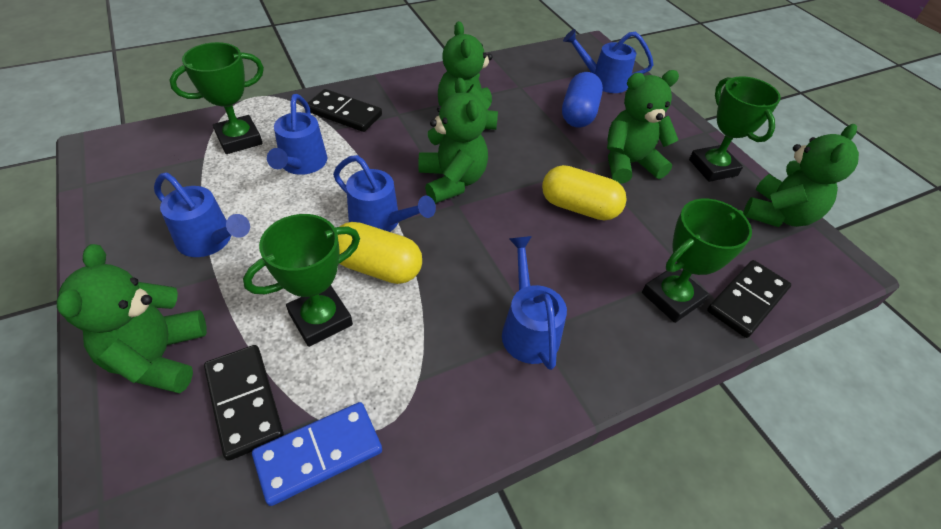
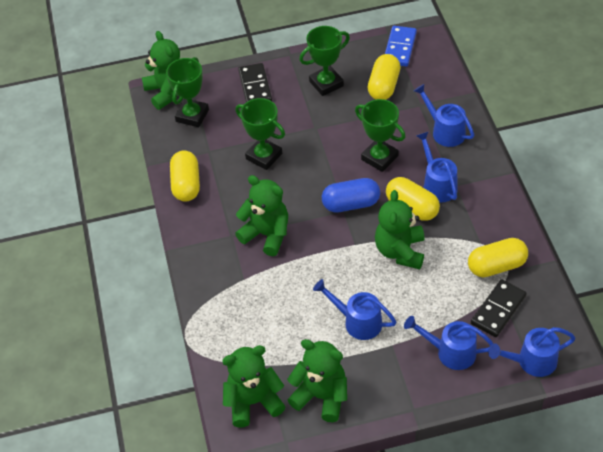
black domino: 3 -> 2
yellow capsule: 2 -> 4

